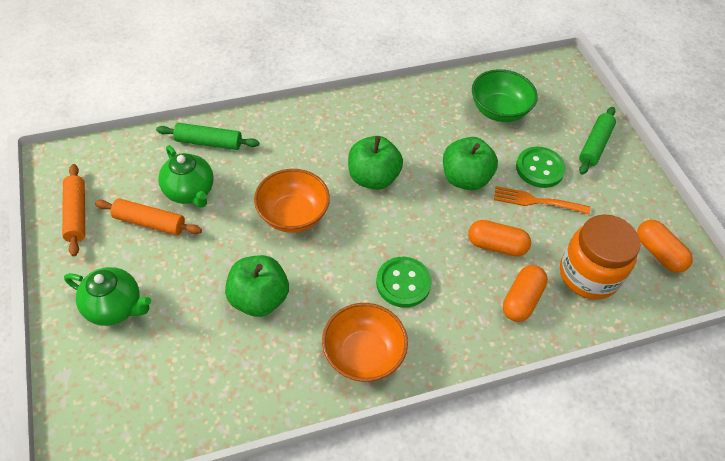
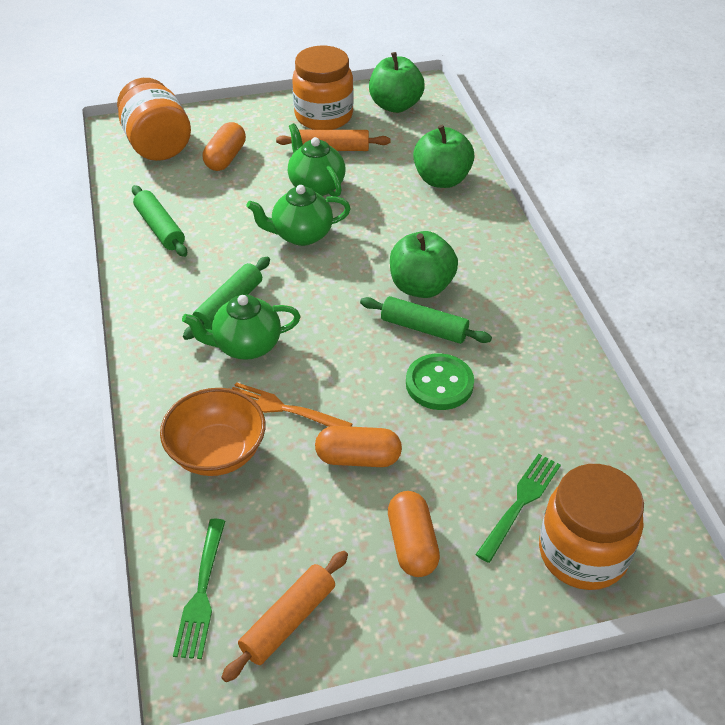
green bowl: 1 -> 0
green button: 2 -> 1
green fork: 0 -> 2
green rolling pin: 2 -> 3
green teapot: 2 -> 3
orange bowl: 2 -> 1
orange jar: 1 -> 3

